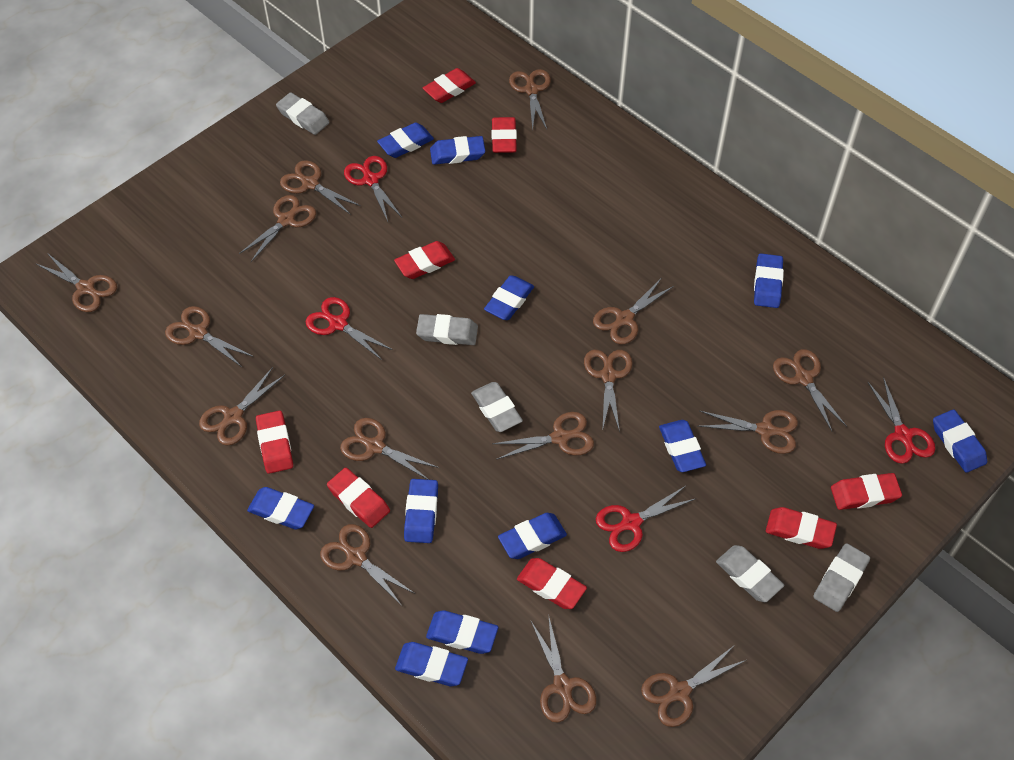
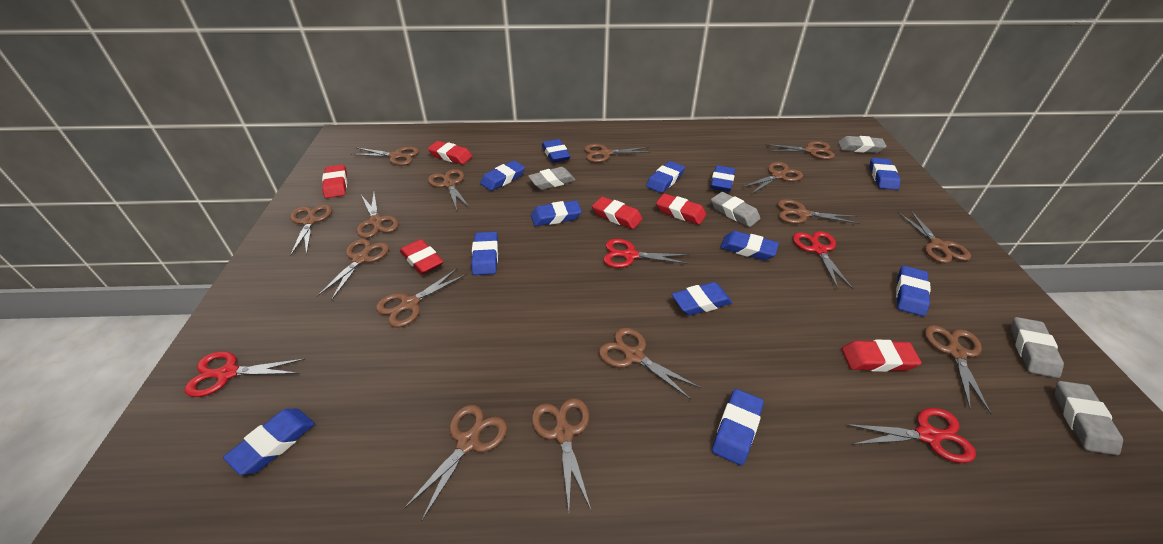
blue eraser: 11 -> 12
red eraser: 8 -> 6

